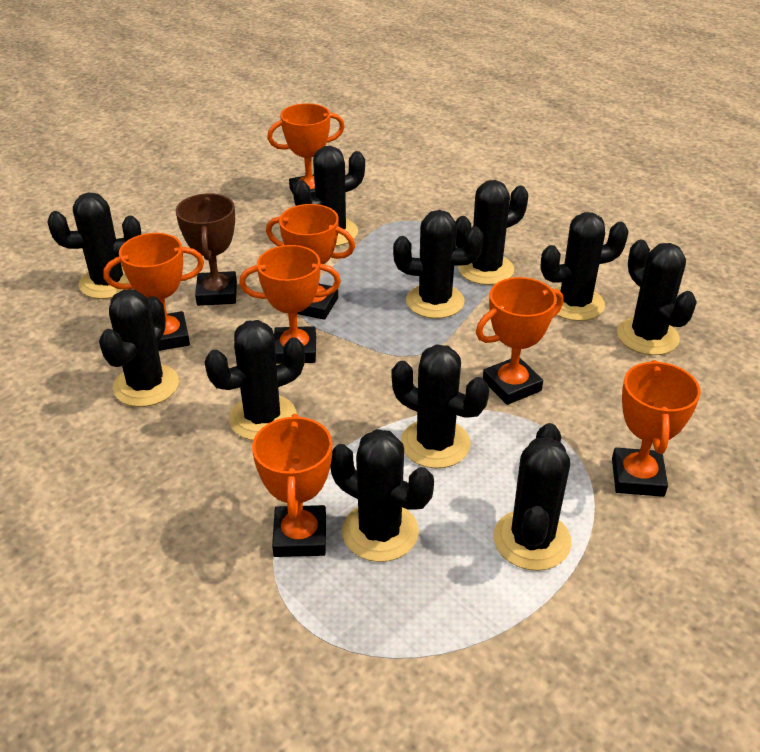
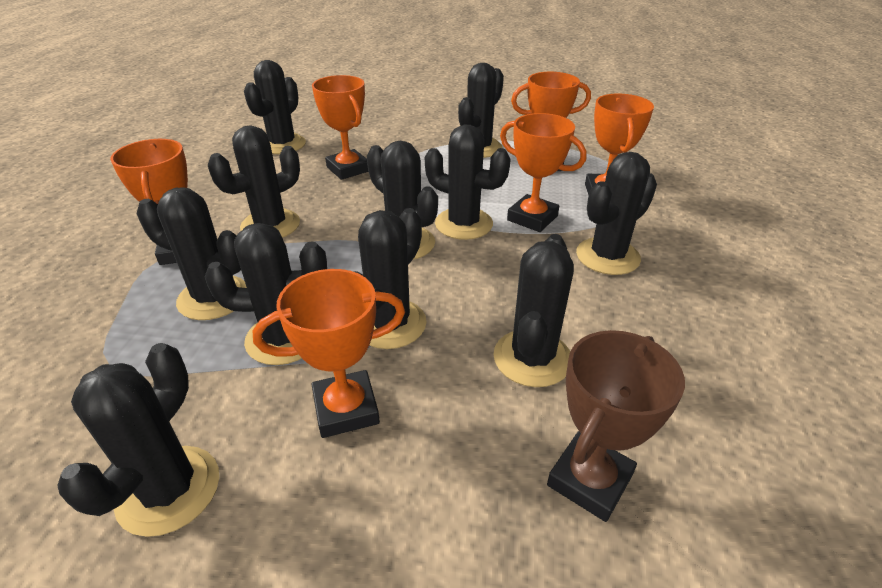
orange trophy: 7 -> 6

